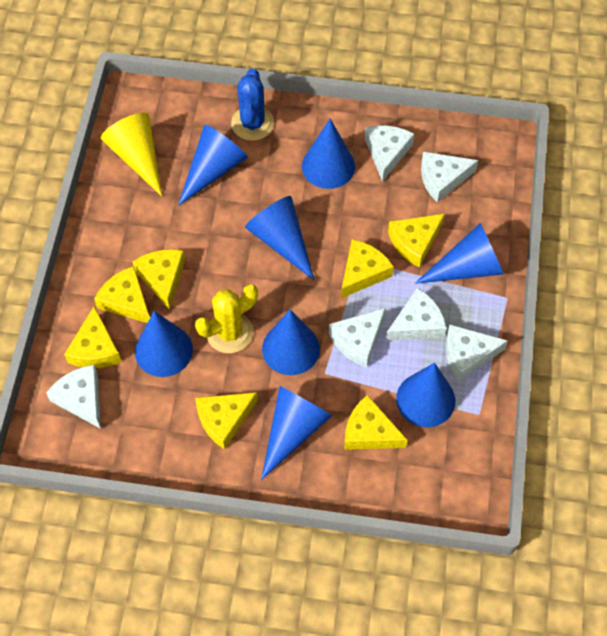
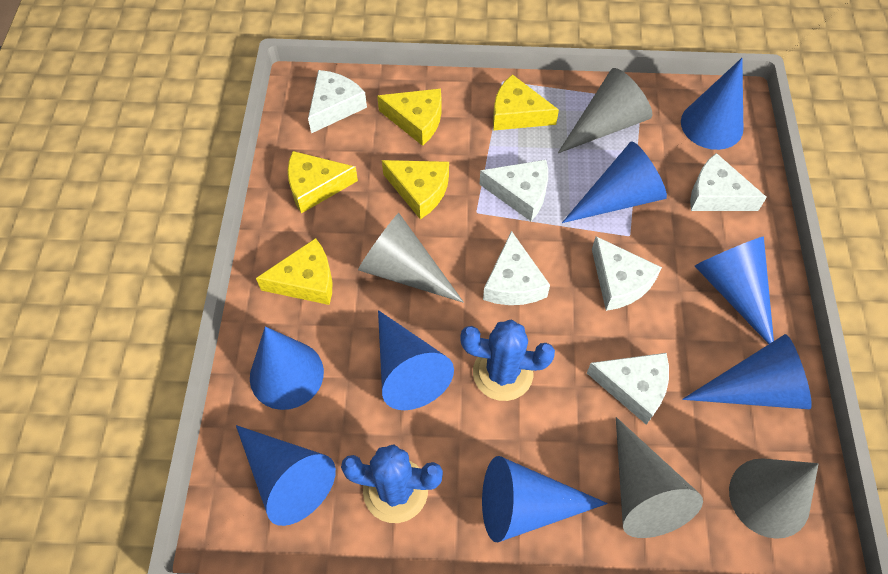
blue cactus: 1 -> 2
grey cone: 0 -> 4
yellow cactus: 1 -> 0
yellow cheese: 7 -> 5
yellow cone: 1 -> 0

